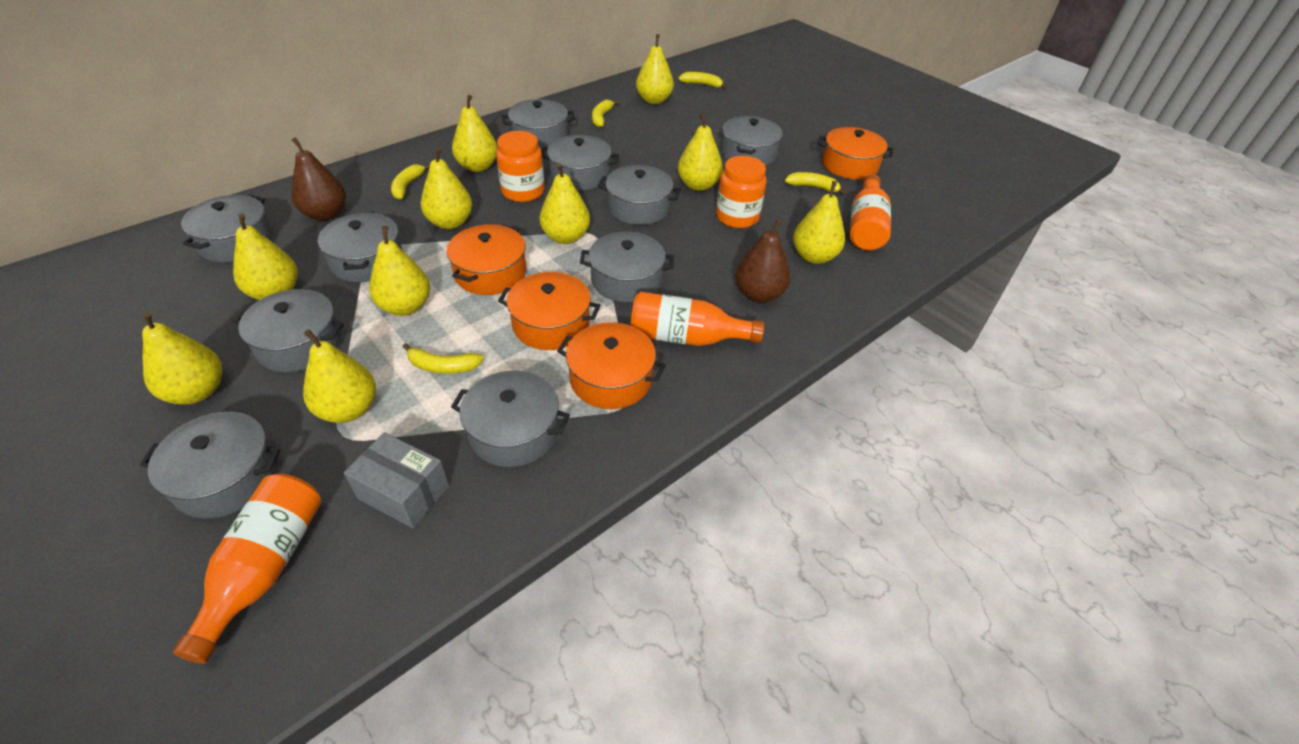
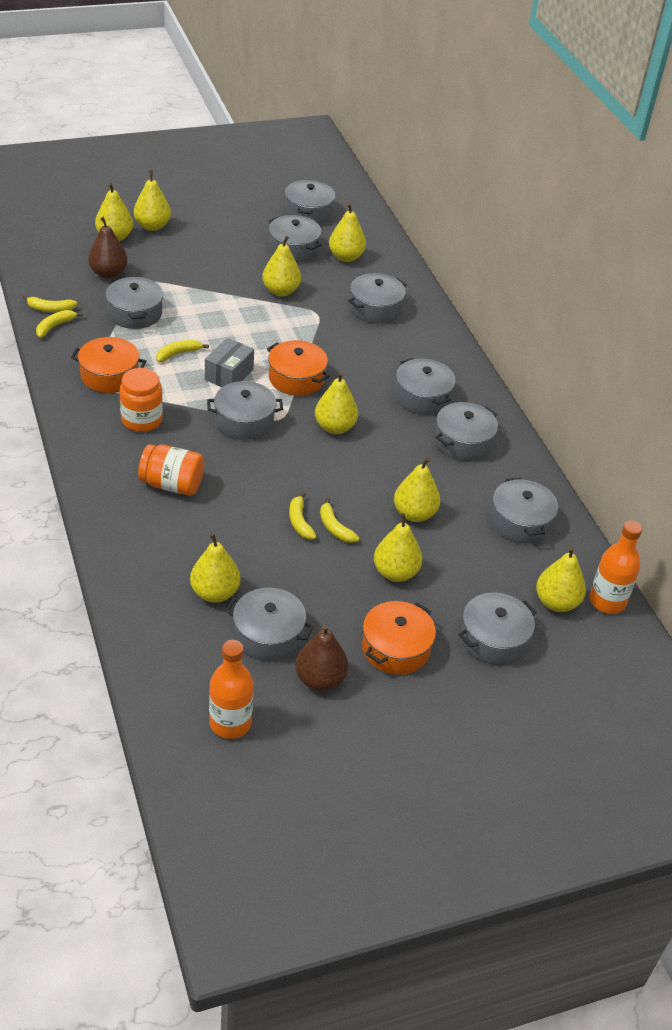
orange bottle: 3 -> 2
orange pot: 4 -> 3
yellow pear: 10 -> 9

